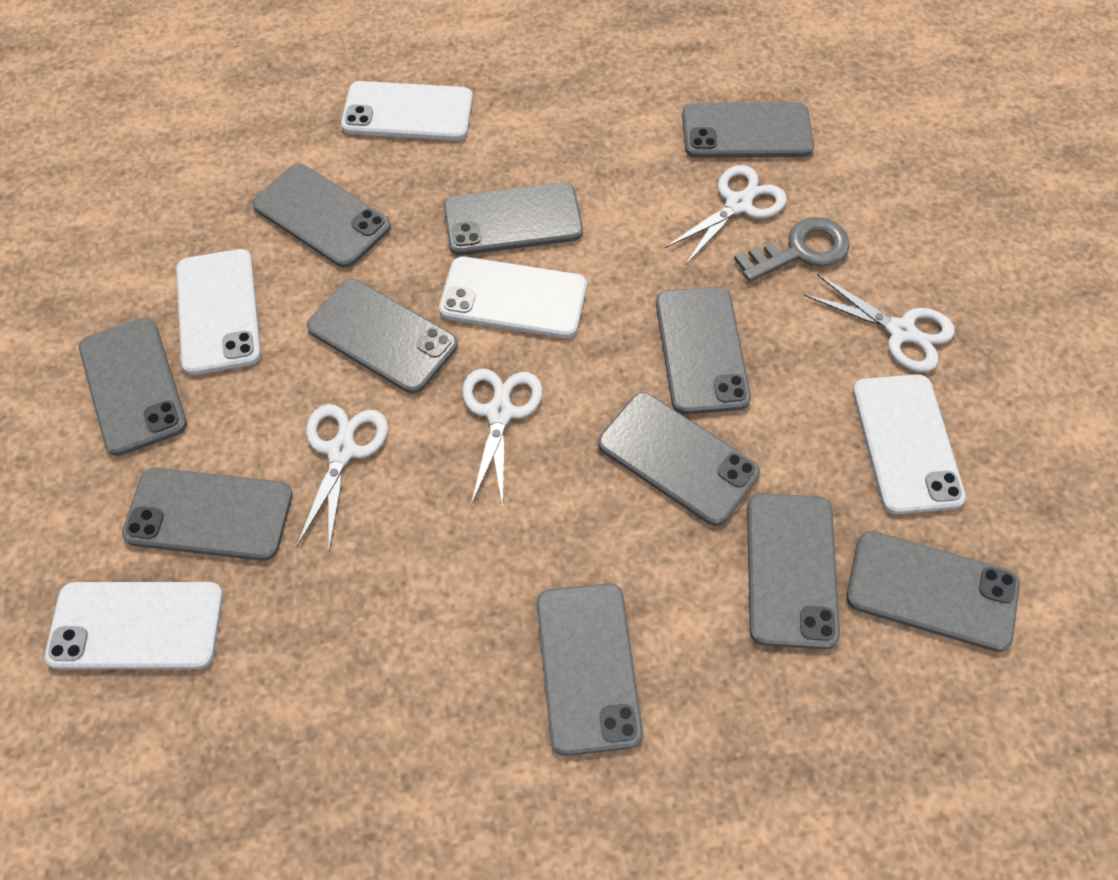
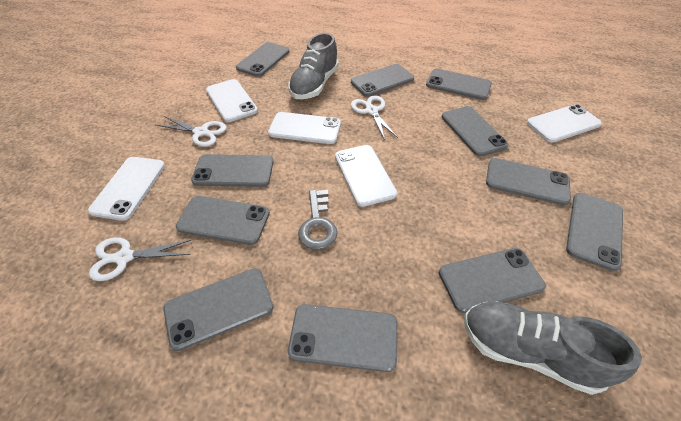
grey shoe: 0 -> 2
white scissors: 4 -> 3

